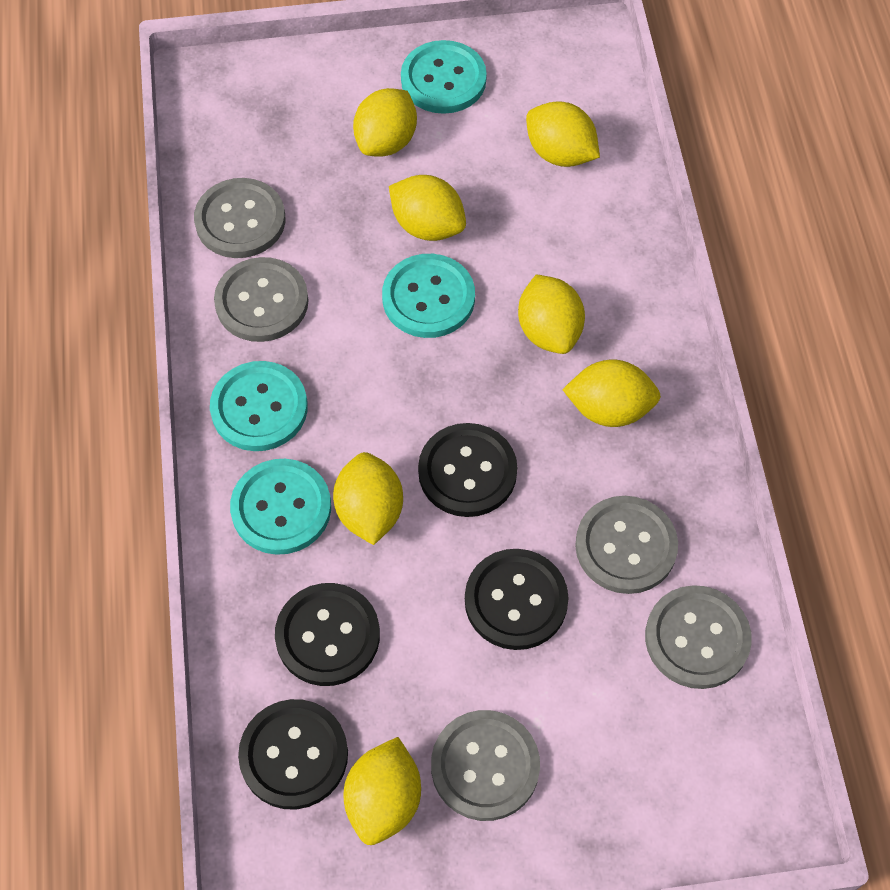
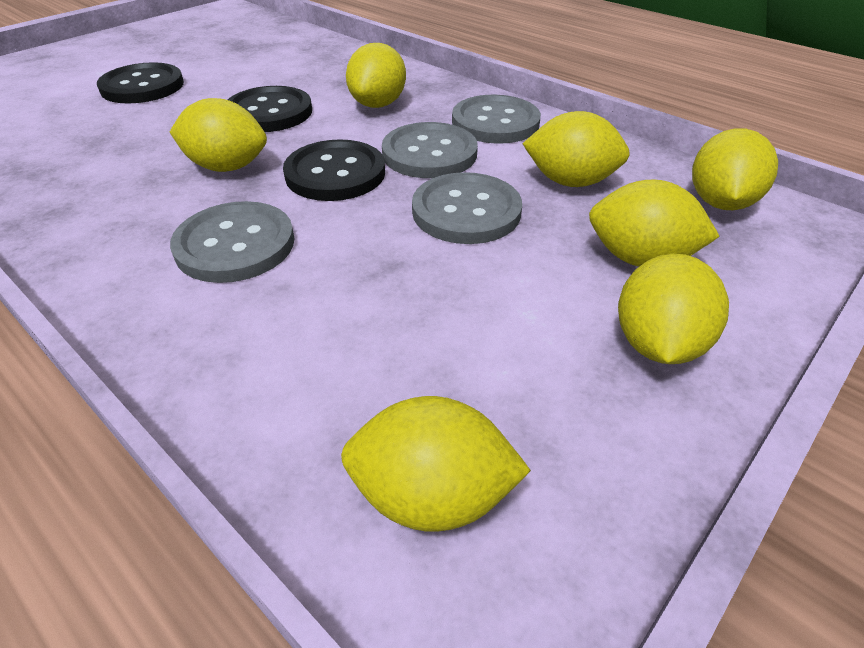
black button: 4 -> 3
grey button: 5 -> 4
turquoise button: 4 -> 0

